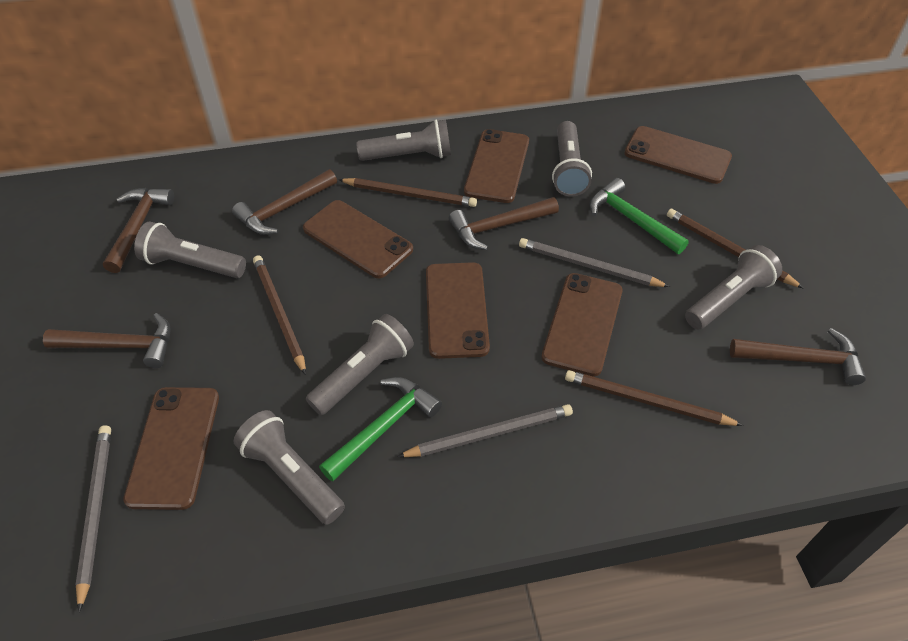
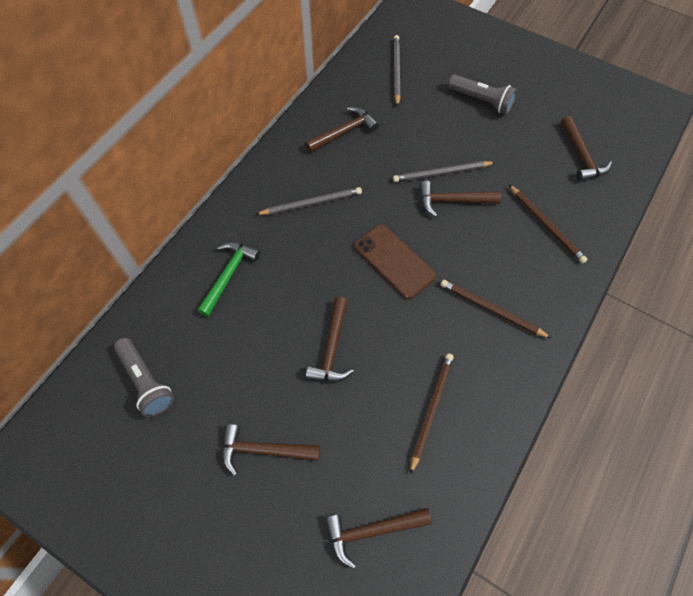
brown hammer: 5 -> 6
brown pencil: 4 -> 3
brown phone: 6 -> 1
green hammer: 2 -> 1
grey flashlight: 6 -> 2

